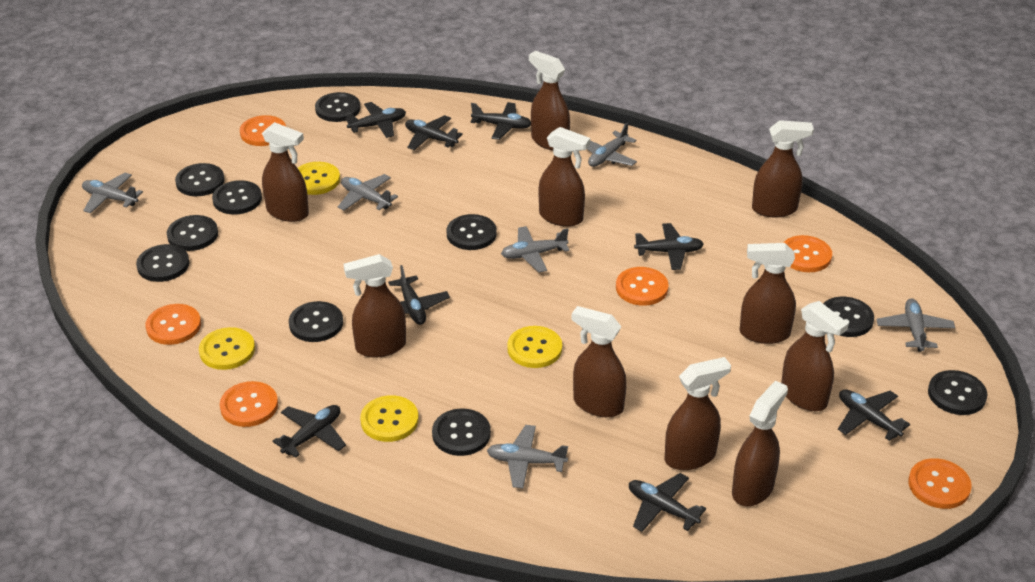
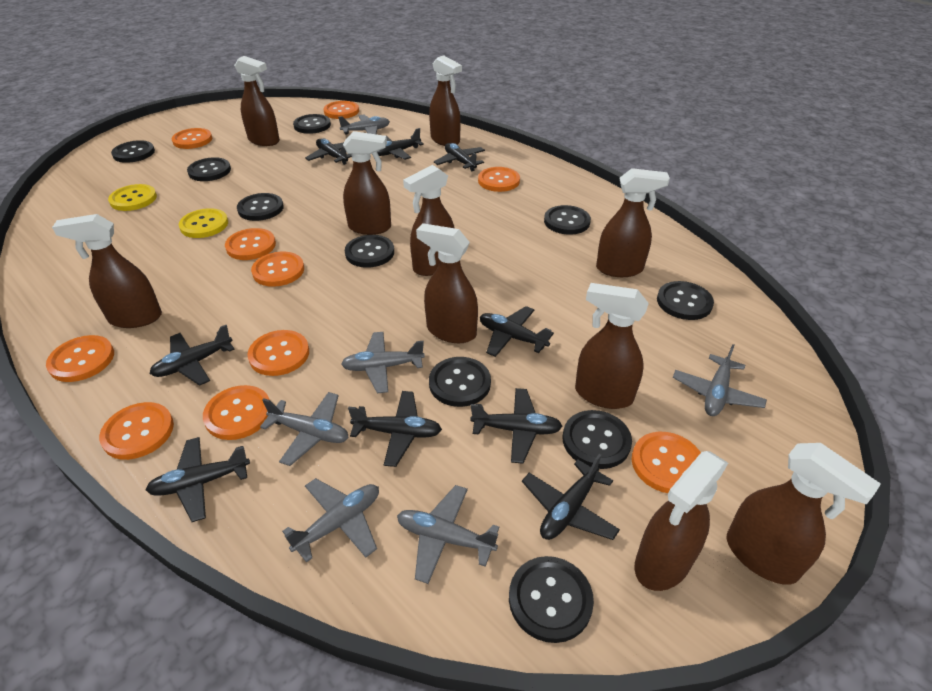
black plane: 8 -> 9
orange button: 6 -> 10
yellow button: 4 -> 2

